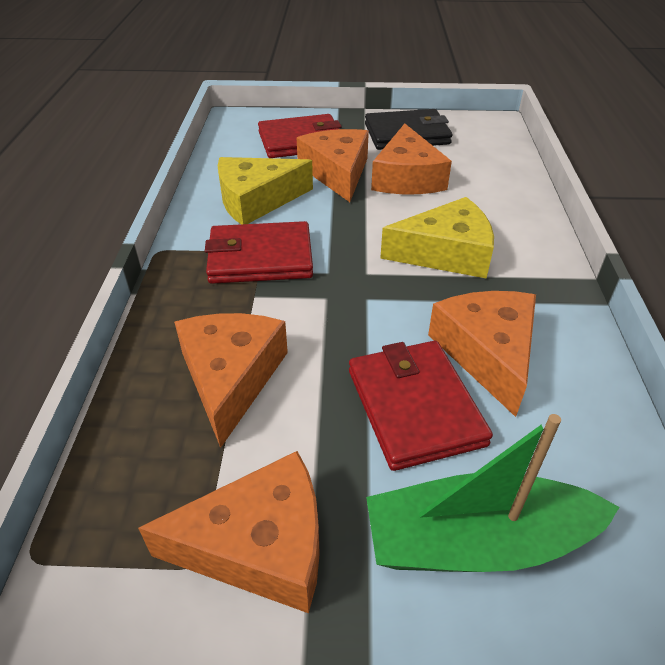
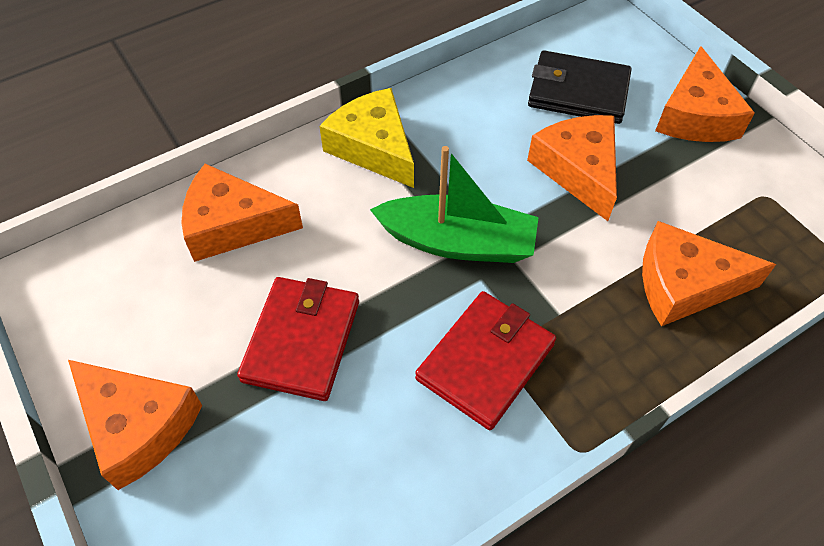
red wallet: 3 -> 2
yellow cheese: 2 -> 1

